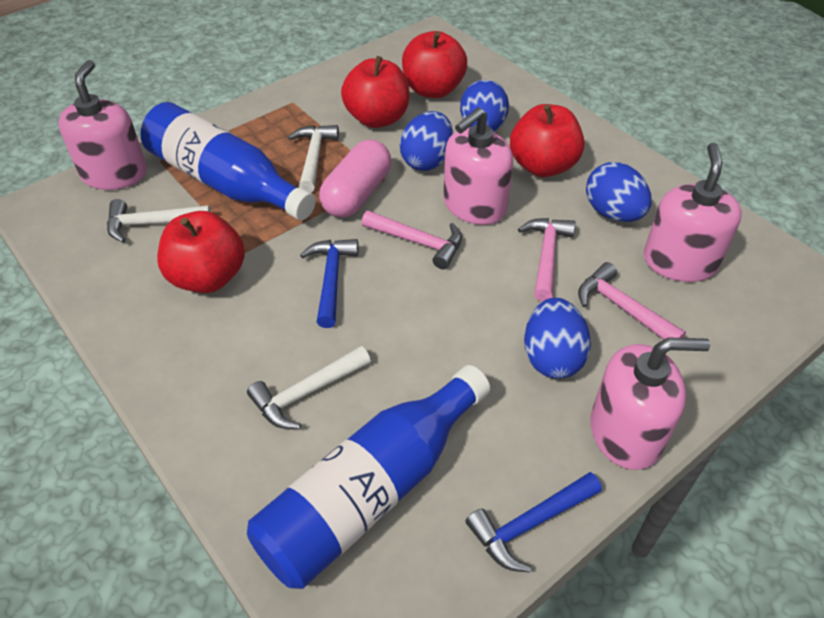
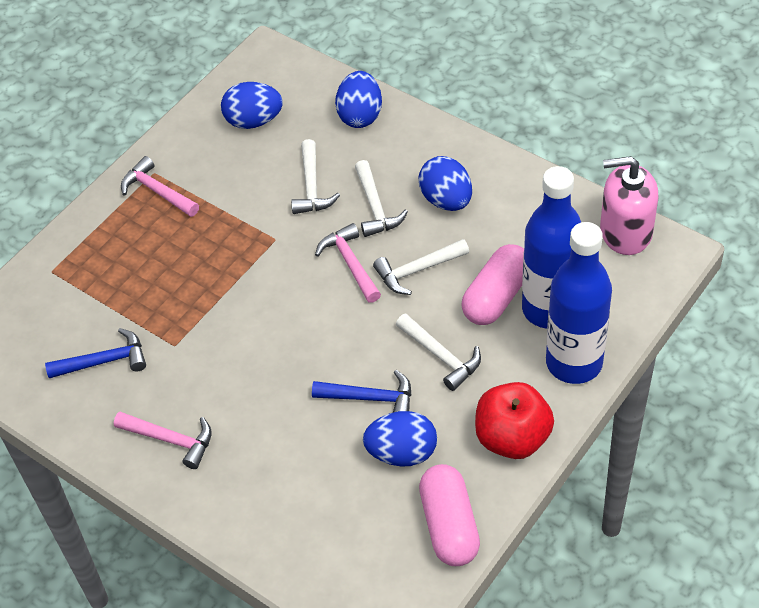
pink capsule: 1 -> 2
pink soap dispenser: 4 -> 1
red apple: 4 -> 1
white hammer: 3 -> 4

